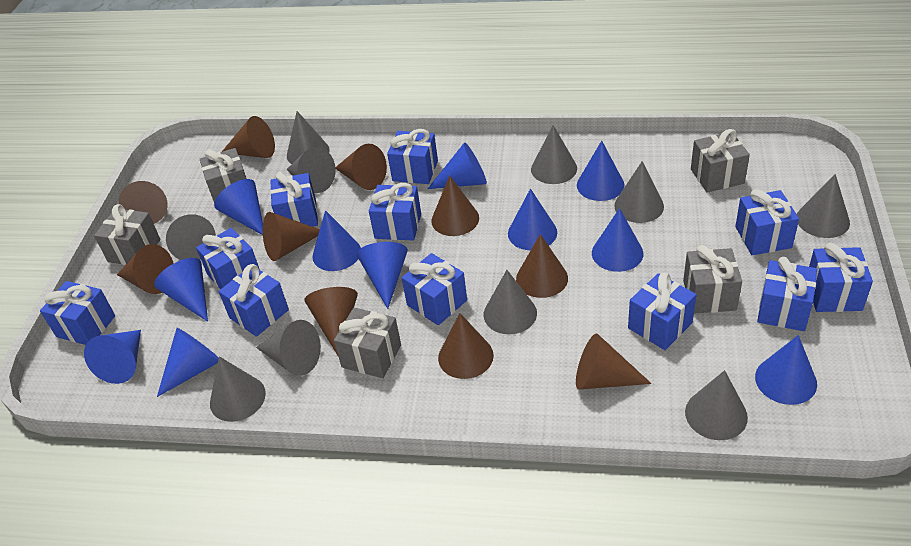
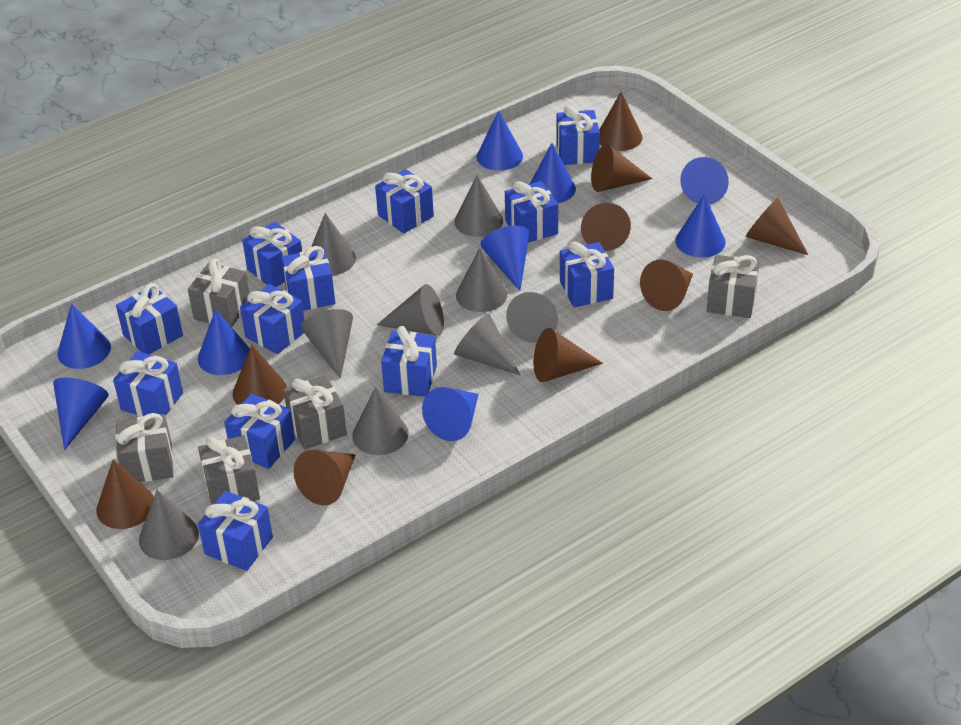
blue cone: 11 -> 9
blue gift: 11 -> 12
brown cone: 10 -> 9
grey cone: 10 -> 9

